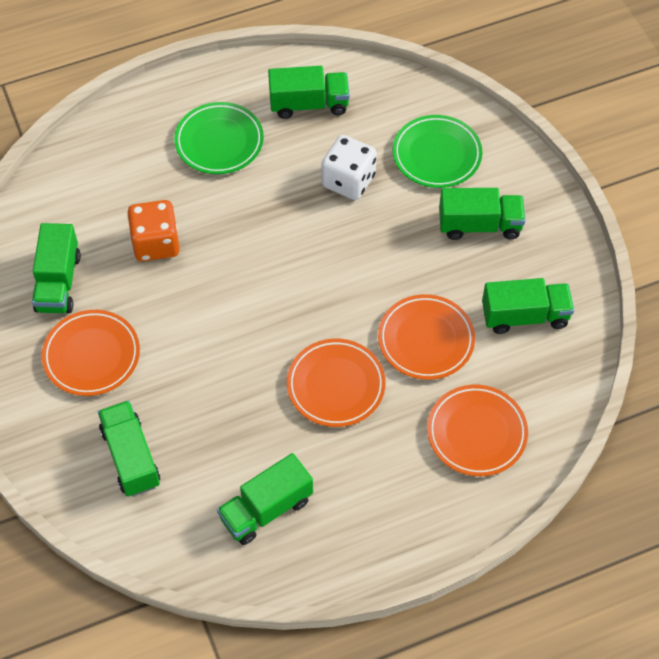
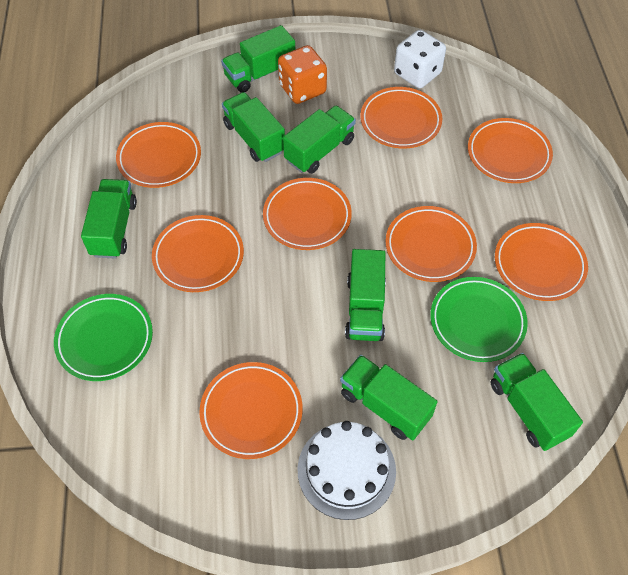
green truck: 6 -> 7
orange plate: 4 -> 8
white cake: 0 -> 1

